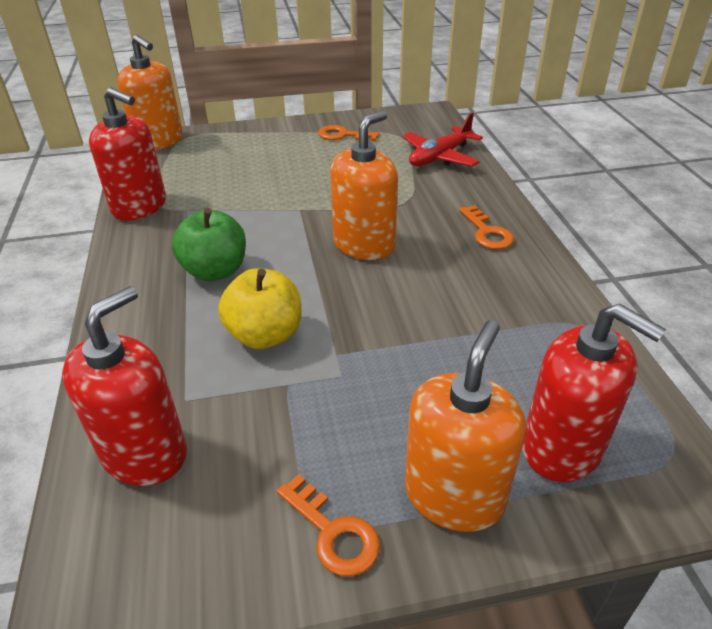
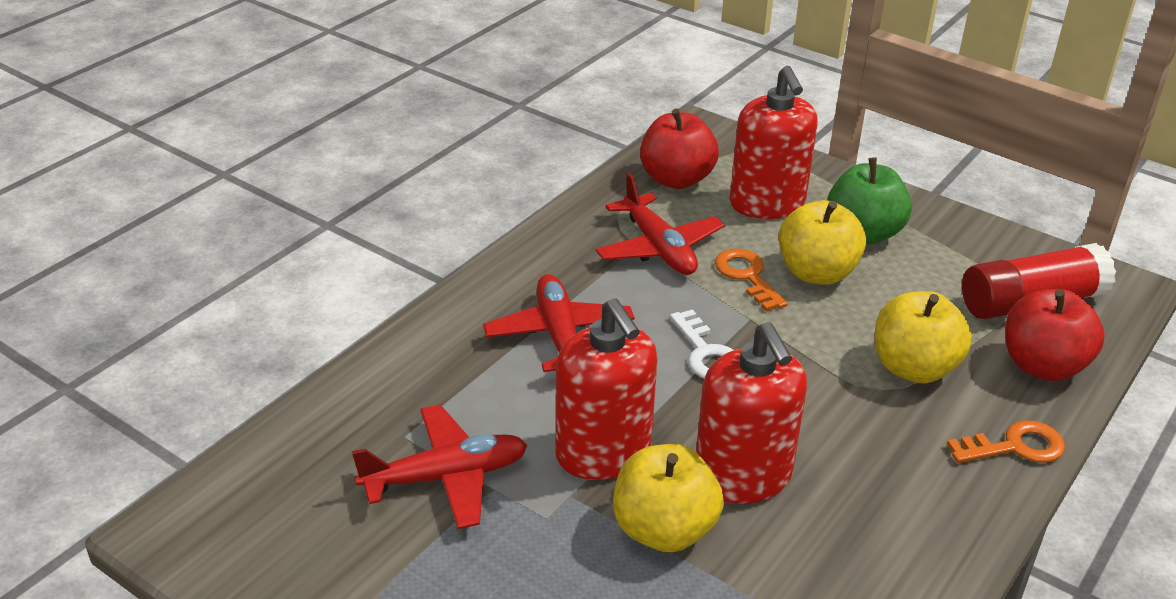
orange key: 3 -> 2
orange soap dispenser: 3 -> 0
red apple: 0 -> 2
red glue stick: 0 -> 1
red plane: 1 -> 3
white key: 0 -> 1
yellow apple: 1 -> 3

